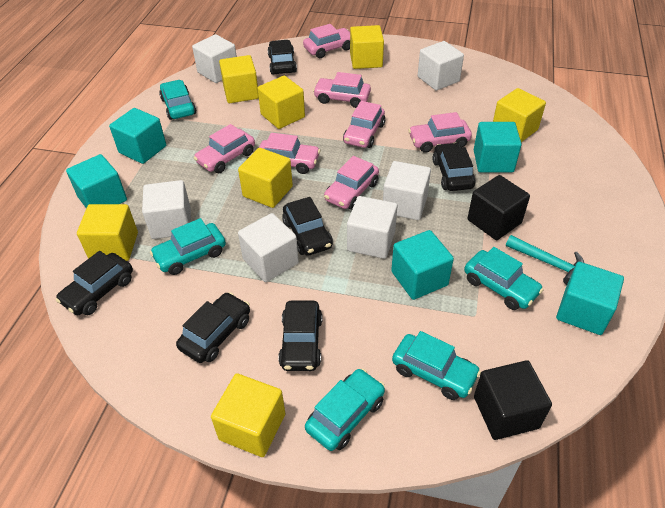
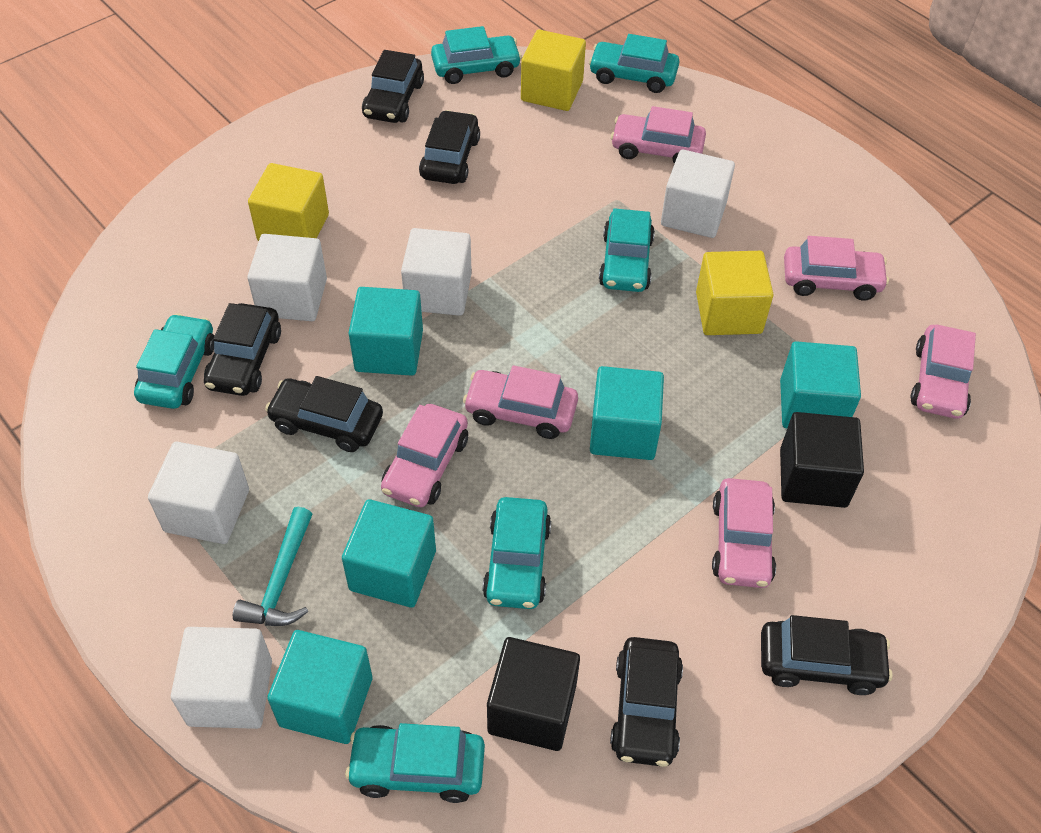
pink car: 7 -> 6
turquoise car: 5 -> 6
white cube: 6 -> 5
yellow cube: 7 -> 3

